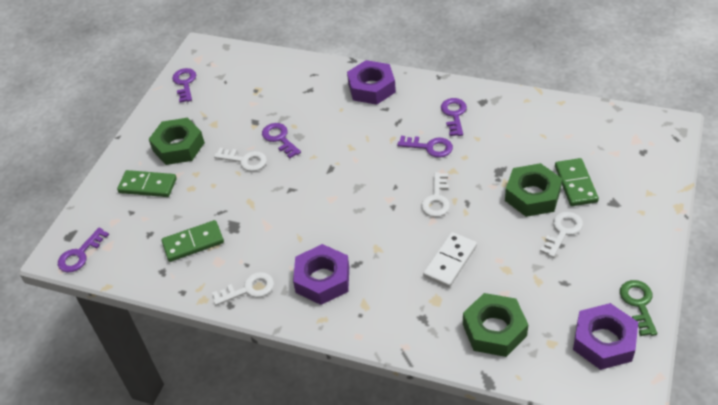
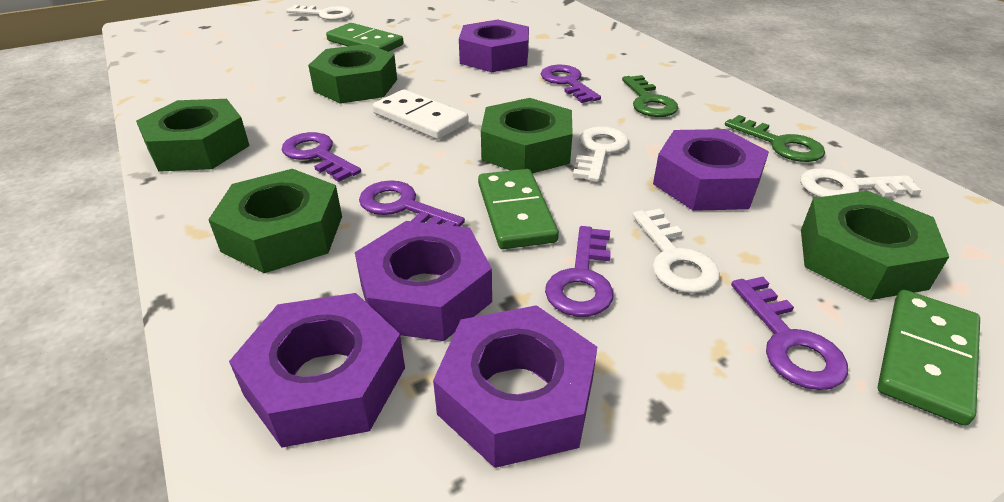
green key: 1 -> 2
green nut: 3 -> 5
purple nut: 3 -> 5

